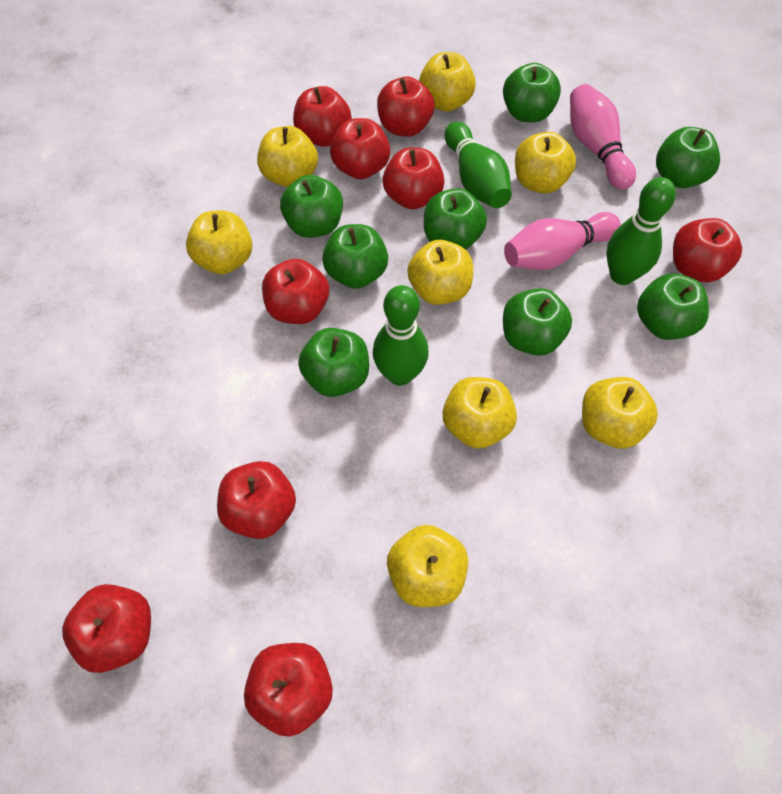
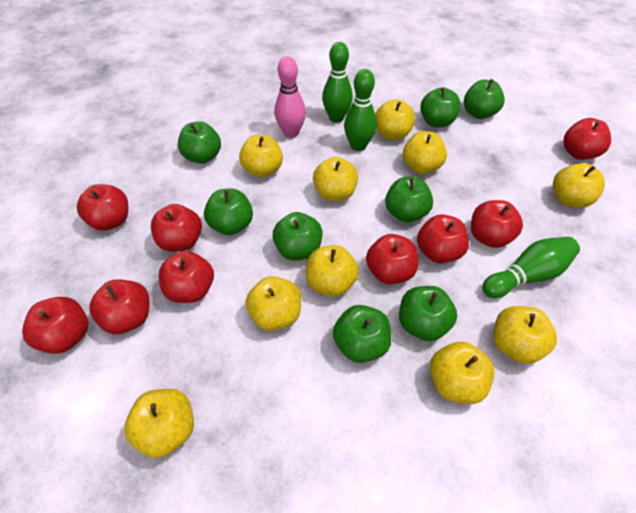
pink bowling pin: 2 -> 1
yellow apple: 8 -> 10

